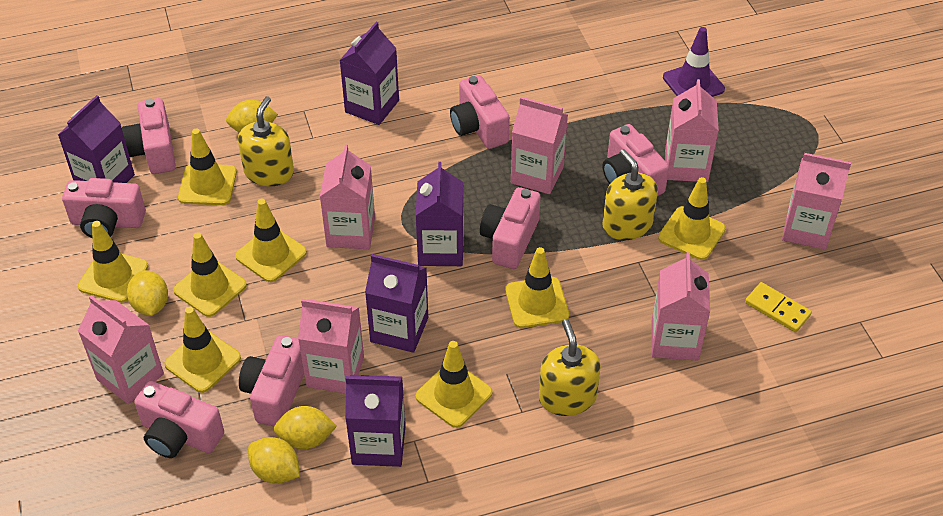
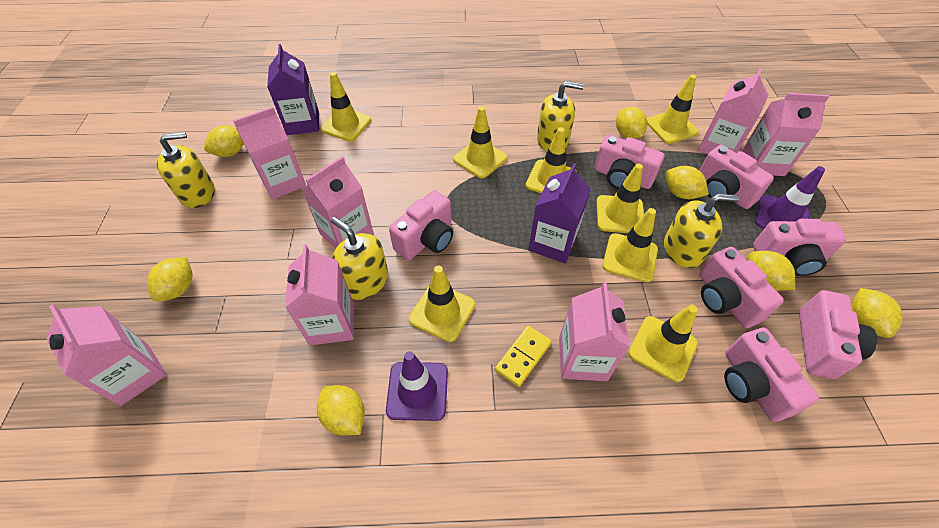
purple carton: 5 -> 2
purple traffic cone: 1 -> 2
yellow lemon: 4 -> 7
yellow soap dispenser: 3 -> 4

